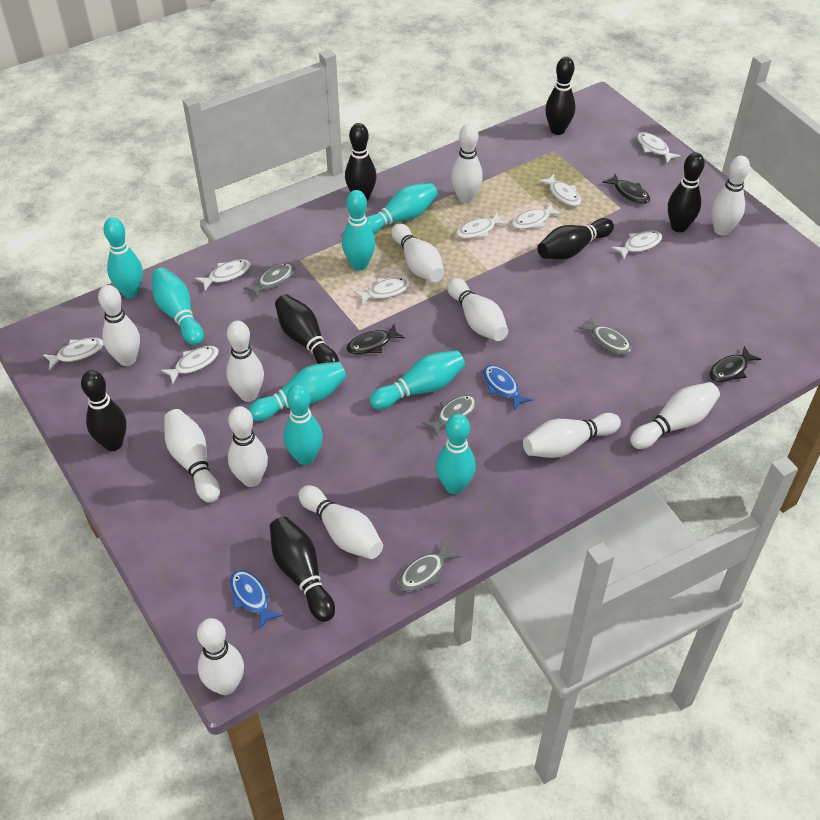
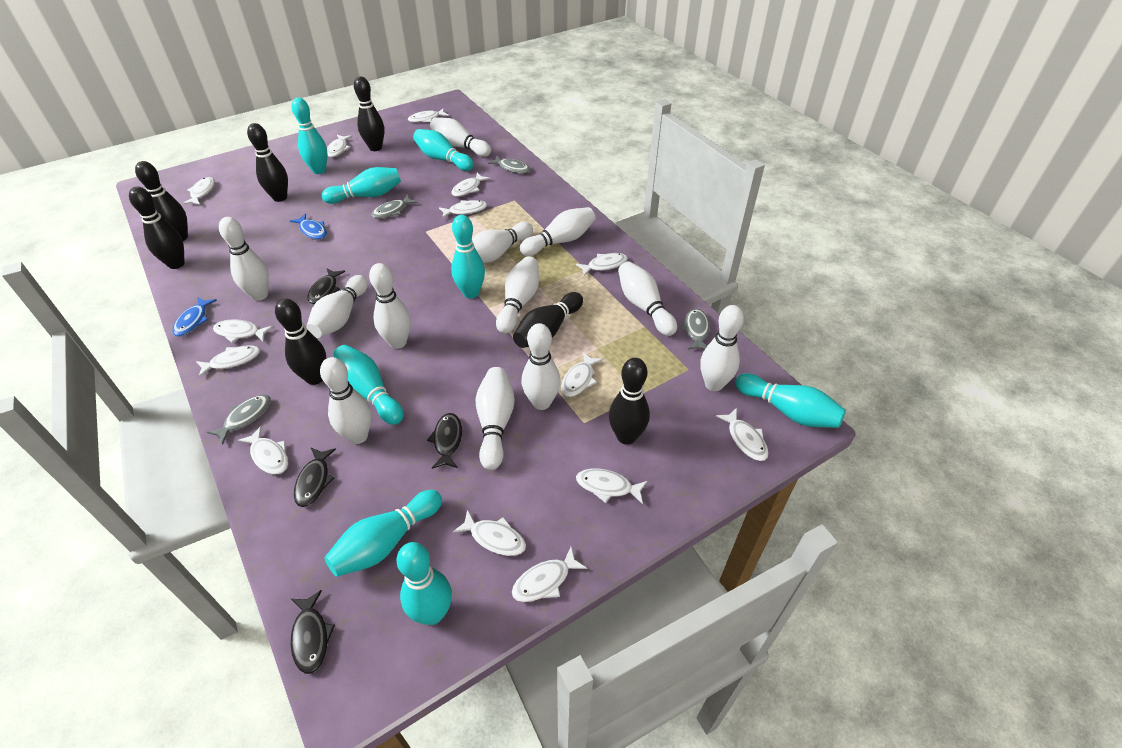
black fish: 3 -> 4
white fish: 9 -> 14

